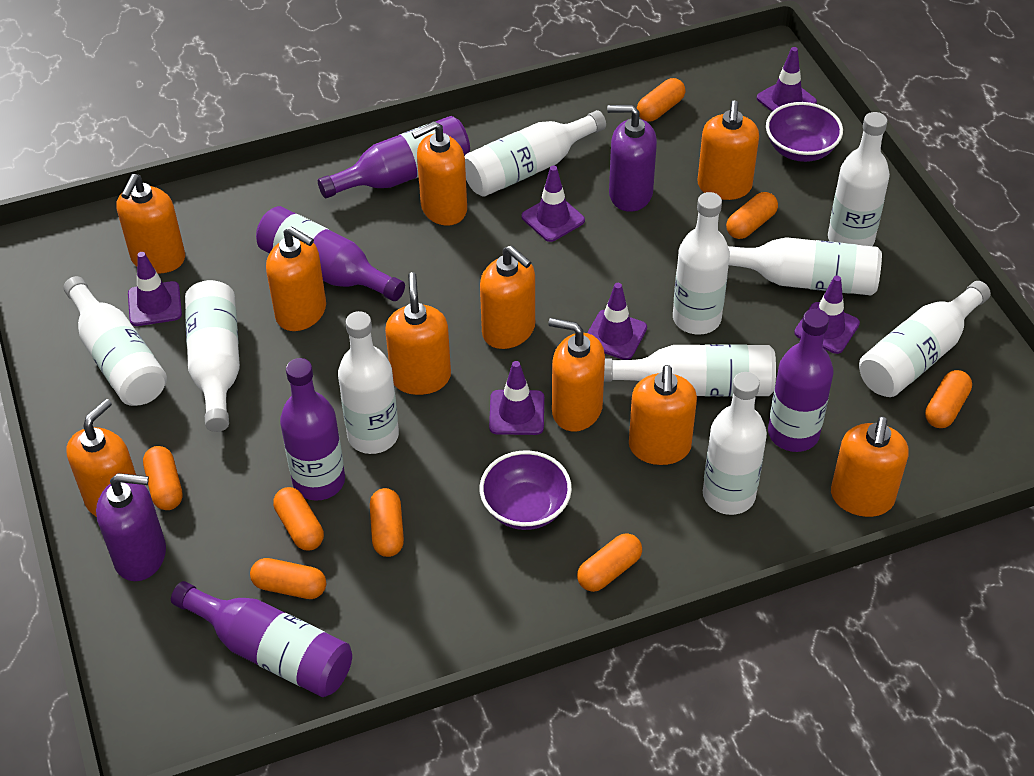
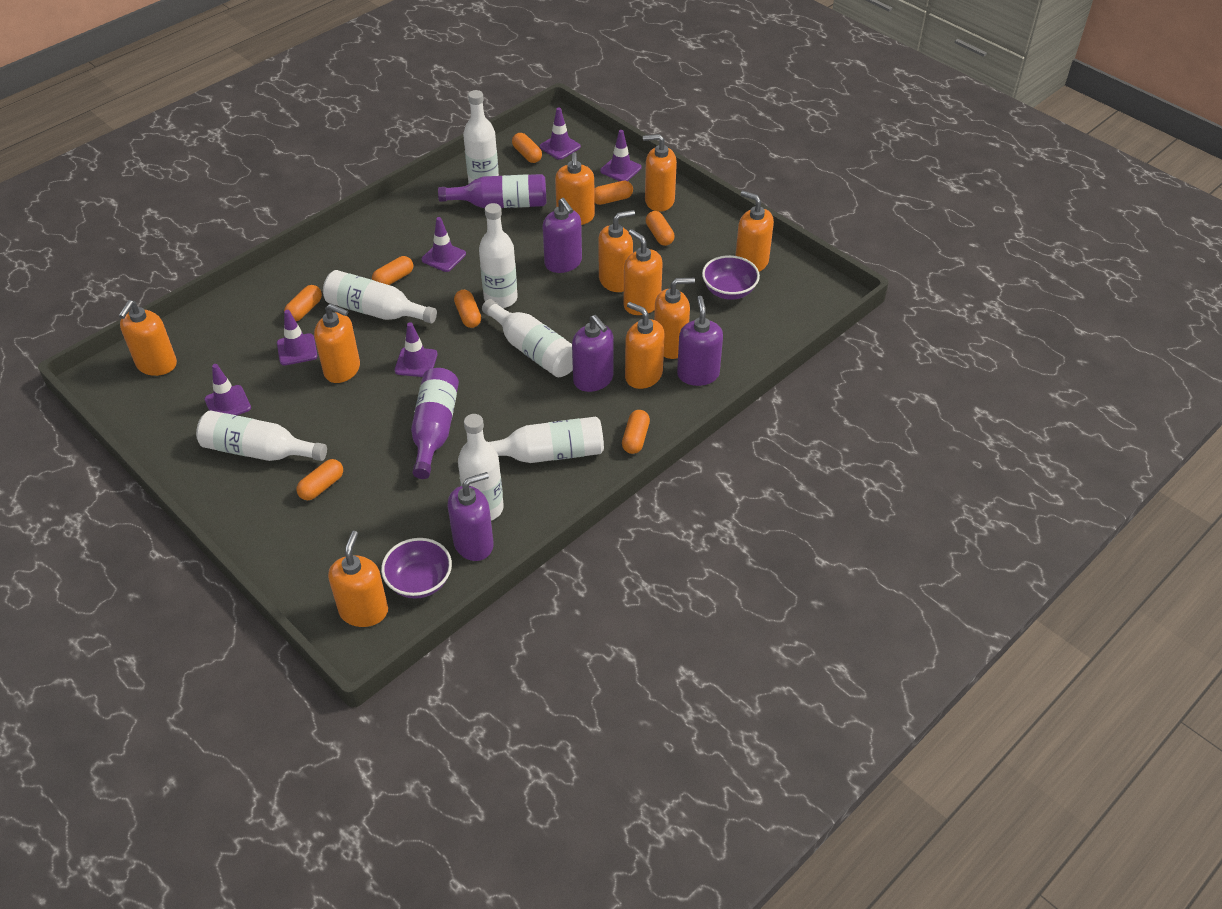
purple bottle: 5 -> 2
purple soap dispenser: 2 -> 4
white bottle: 10 -> 7

